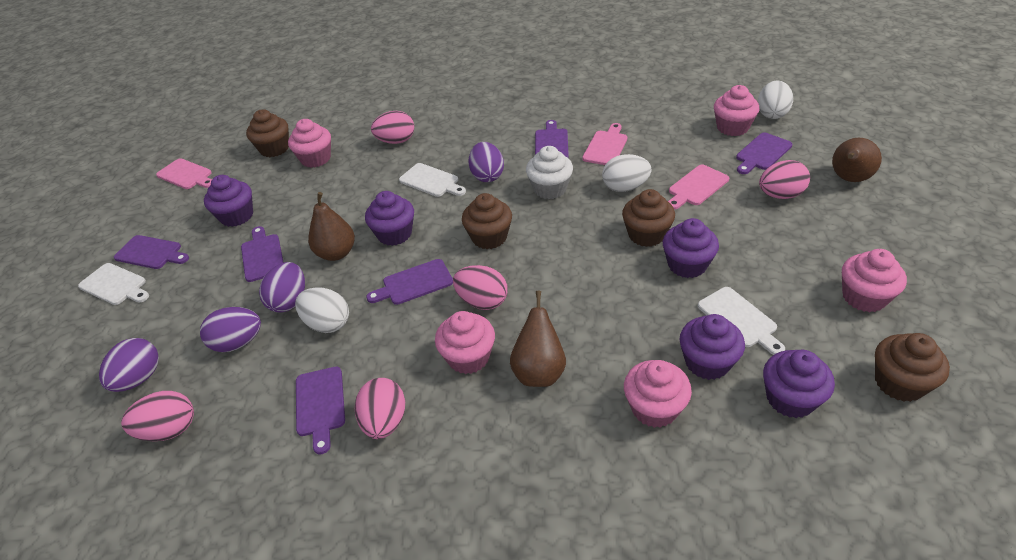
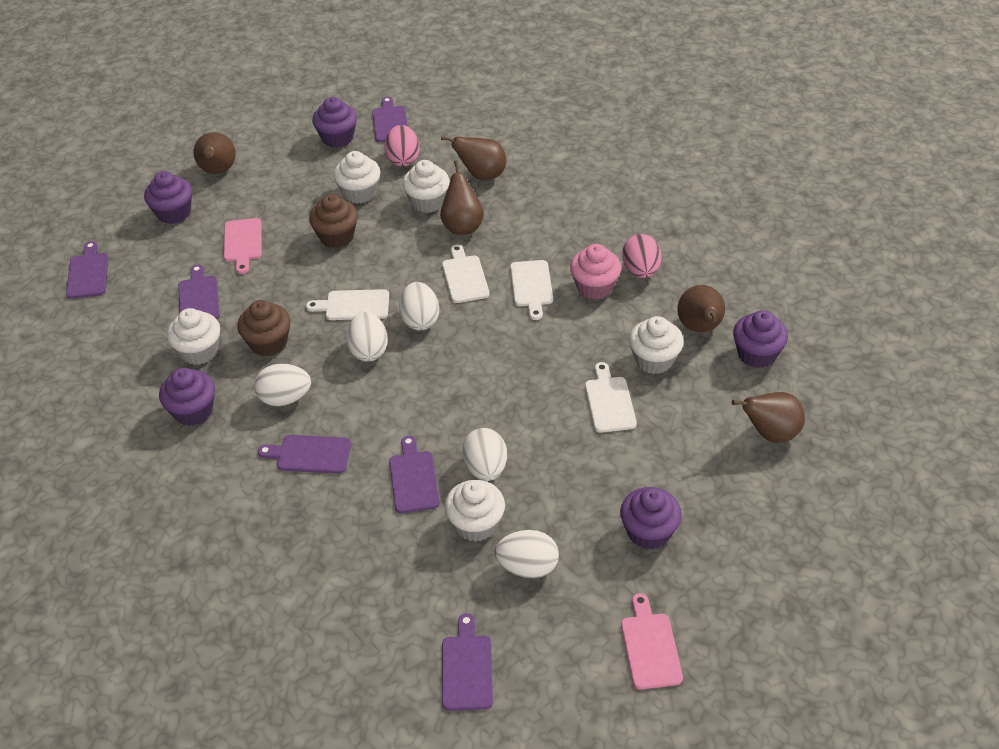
brown cupcake: 4 -> 2
brown pear: 3 -> 5
pink cupcake: 5 -> 1
pink cutting board: 3 -> 2
pink egg: 5 -> 2
purple egg: 4 -> 0
white cupcake: 1 -> 5
white cutting board: 3 -> 4
white egg: 3 -> 5

